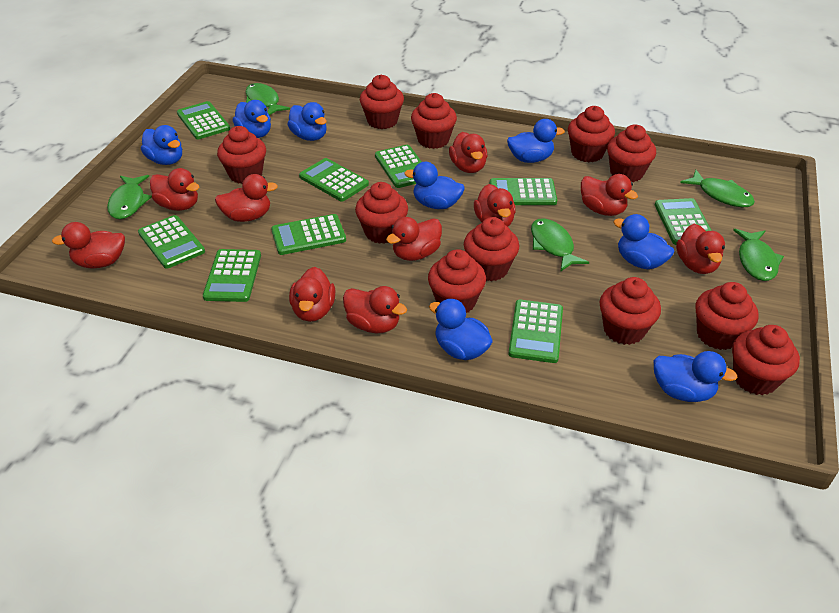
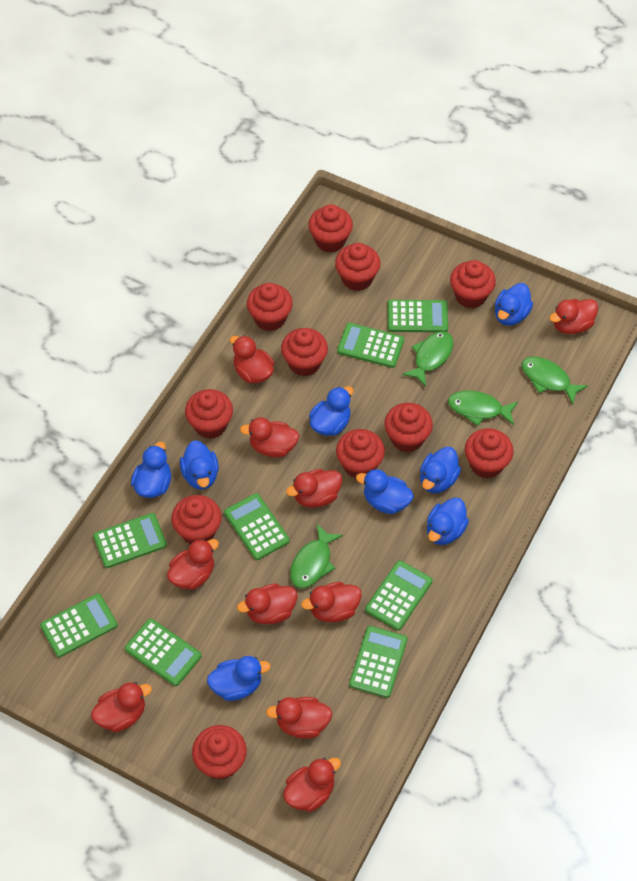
green calculator: 9 -> 8
green fish: 5 -> 4

